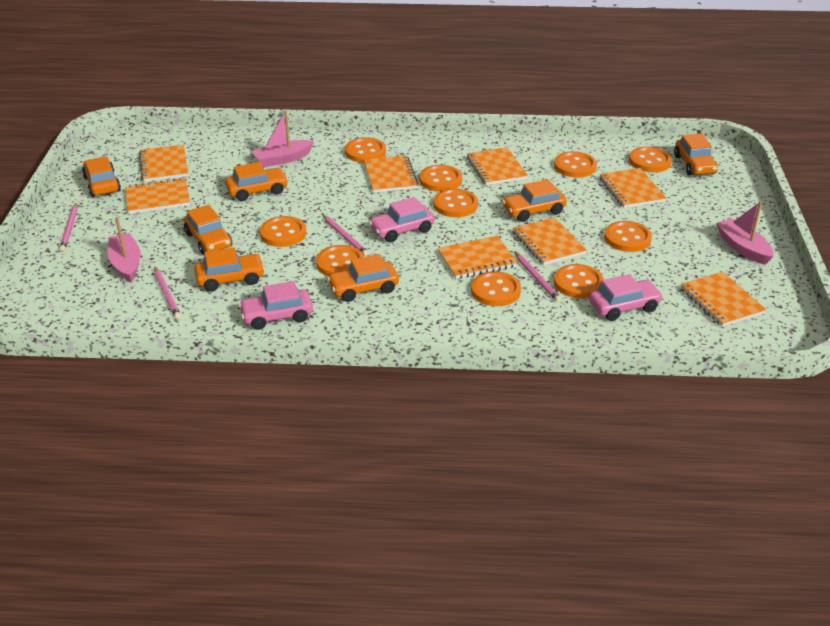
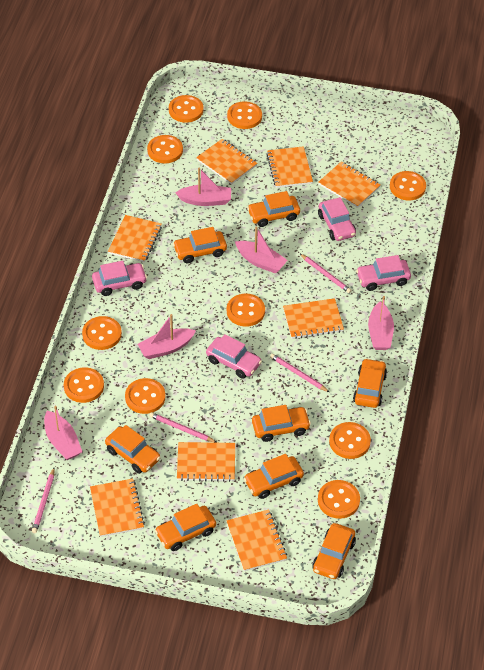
orange car: 7 -> 8
pink boat: 3 -> 5
pink car: 3 -> 4

